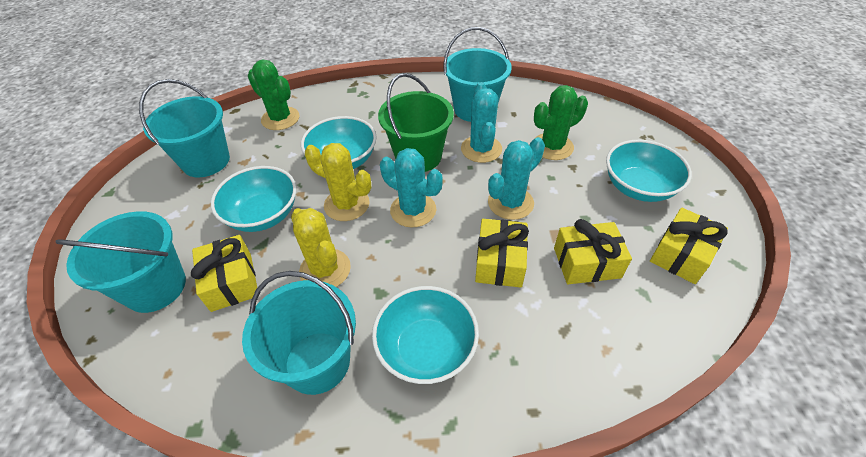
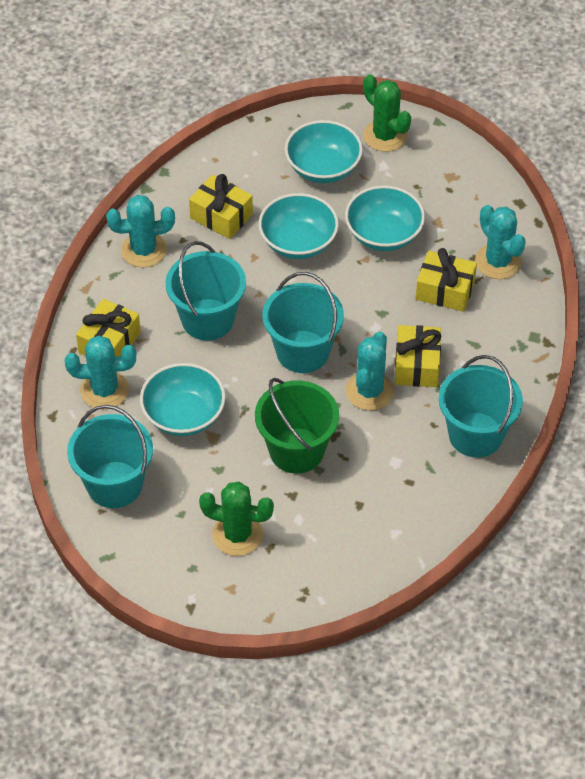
turquoise cactus: 3 -> 4
yellow cactus: 2 -> 0

